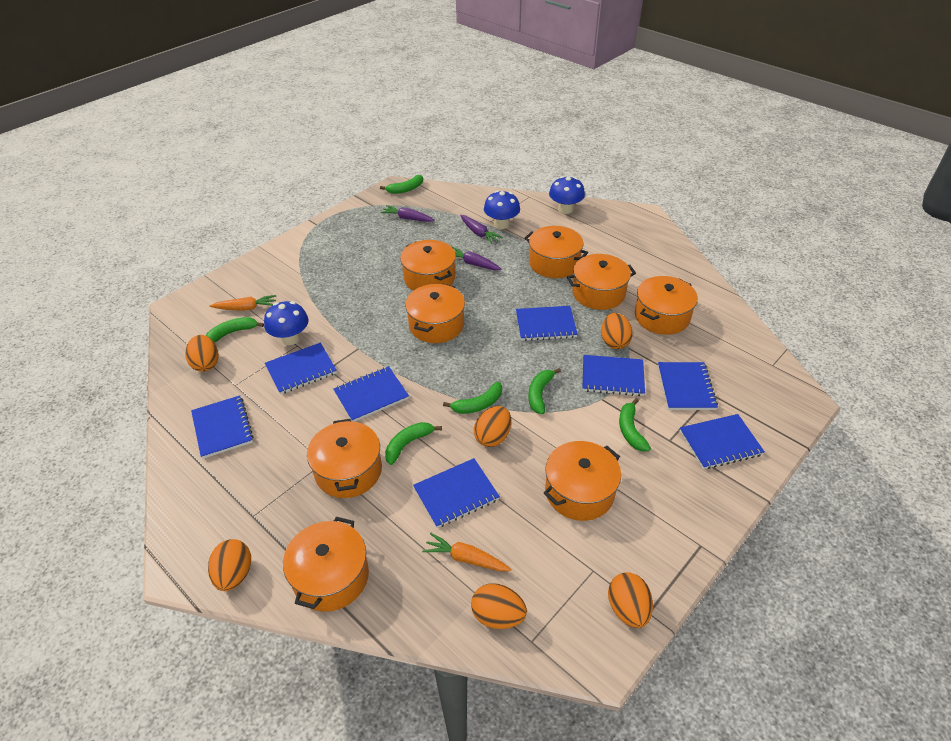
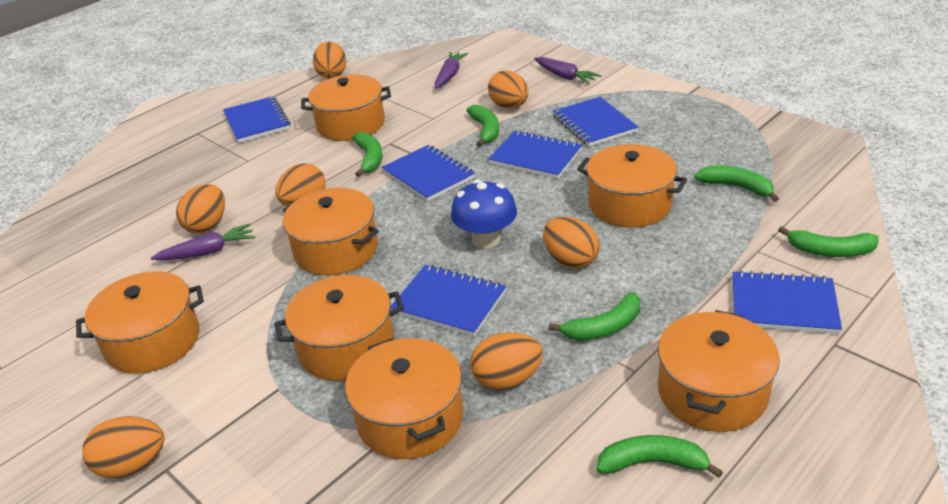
blue mushroom: 3 -> 1
blue notebook: 8 -> 6
orange carrot: 2 -> 0
orange egg: 6 -> 7
orange pot: 8 -> 7

